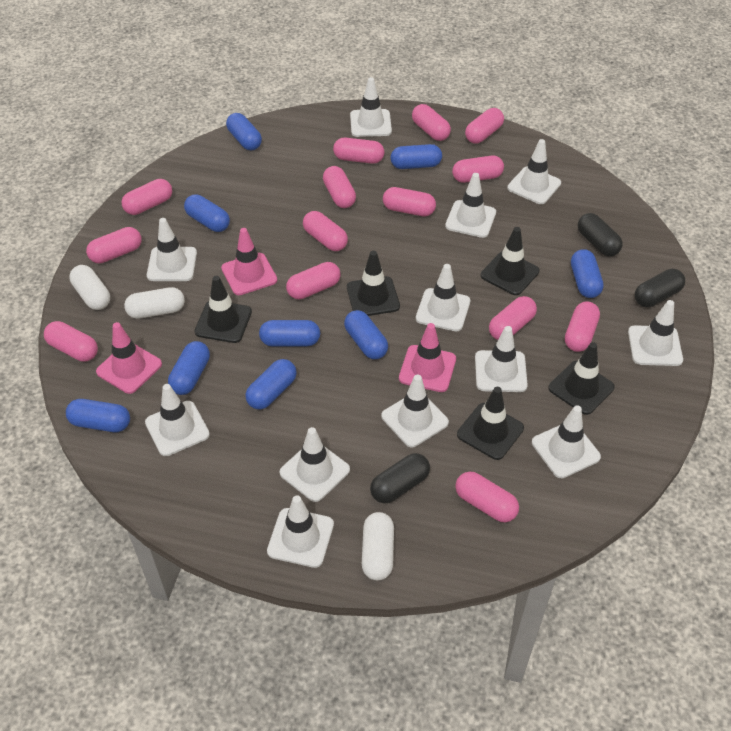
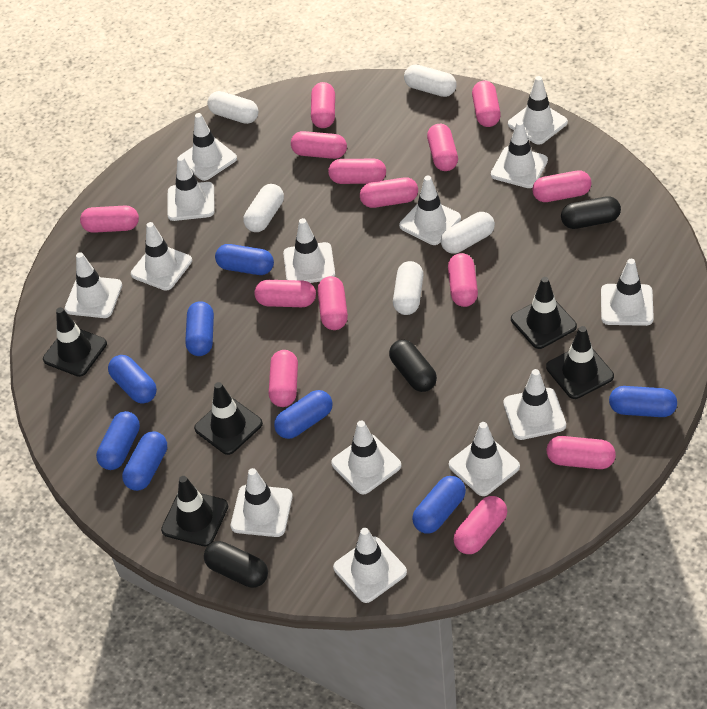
blue capsule: 9 -> 8
pink traffic cone: 3 -> 0
white capsule: 3 -> 5
white traffic cone: 12 -> 14

